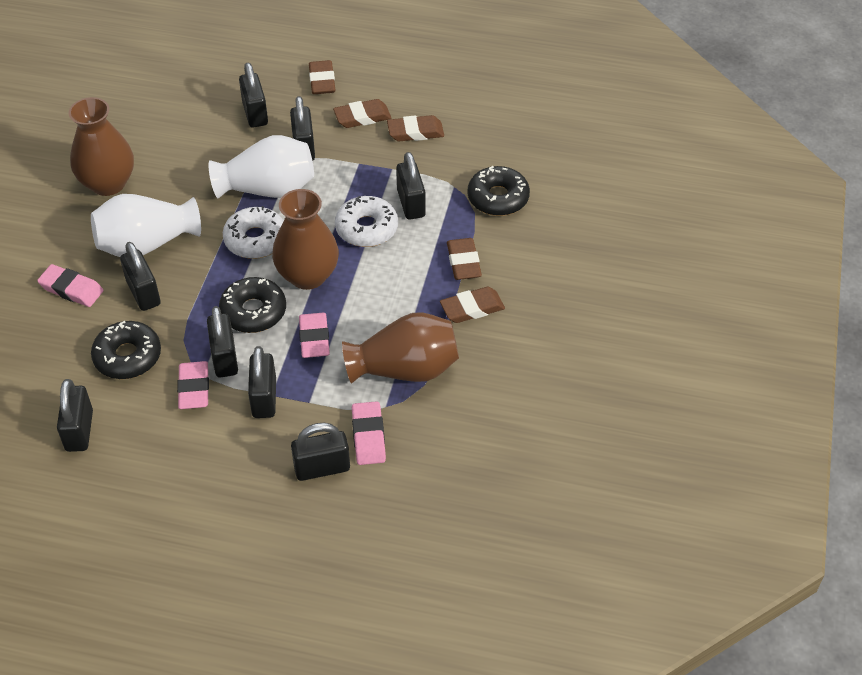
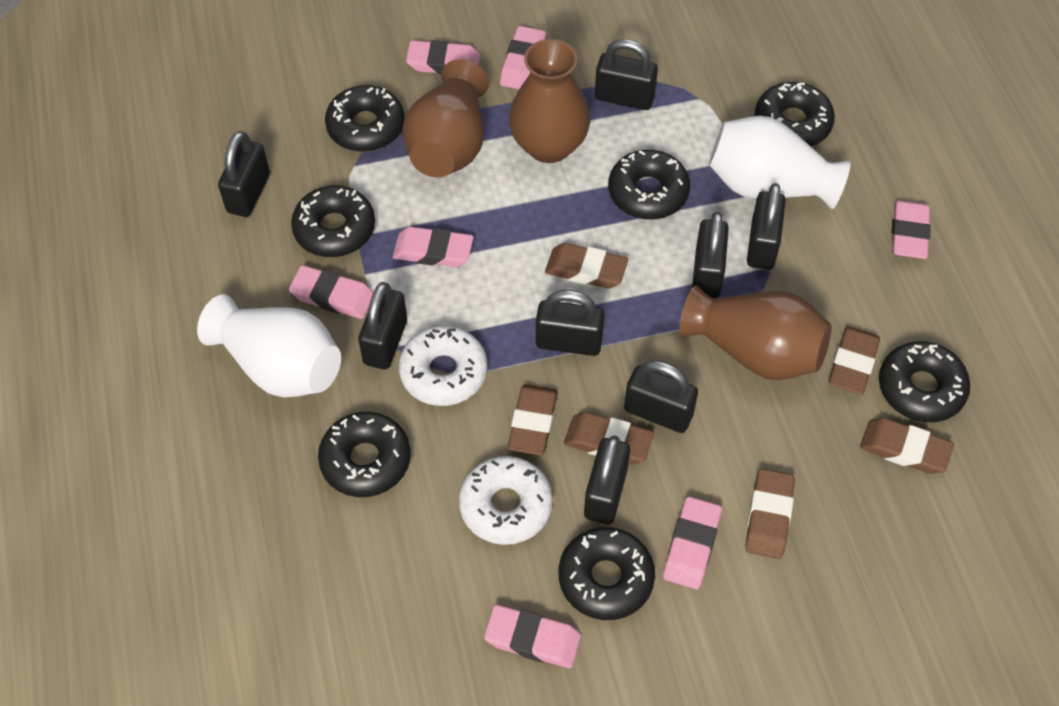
black donut: 3 -> 7
brown eraser: 5 -> 6
pink eraser: 4 -> 7

